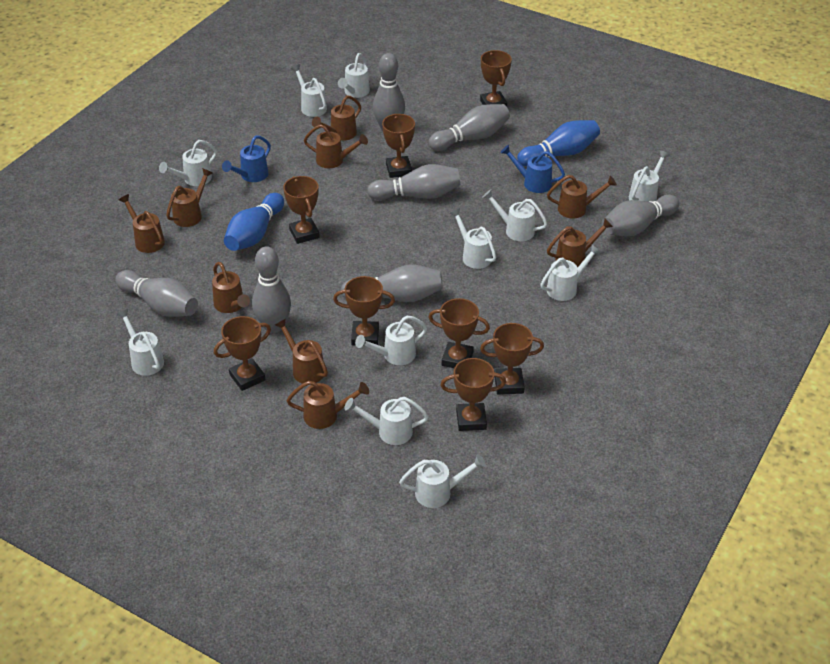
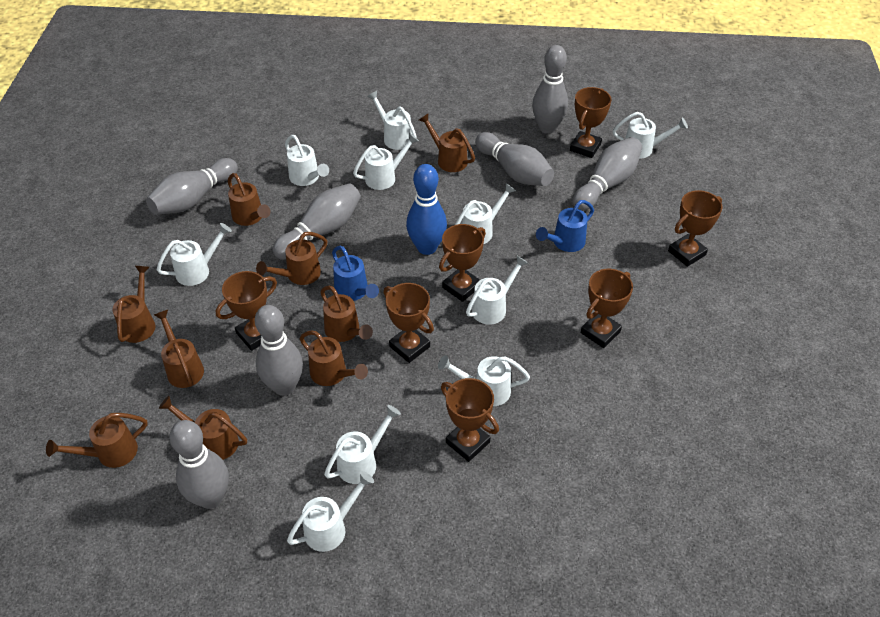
blue bowling pin: 2 -> 1
brown trophy: 8 -> 7
white watering can: 11 -> 10

